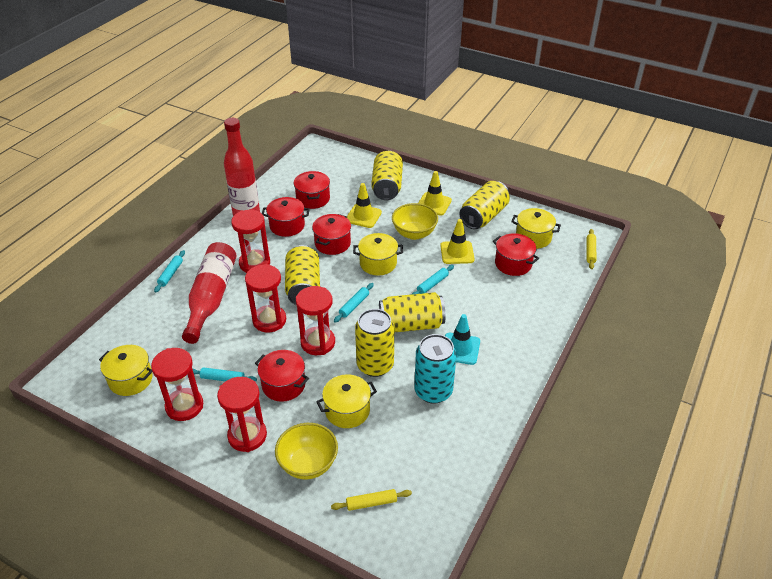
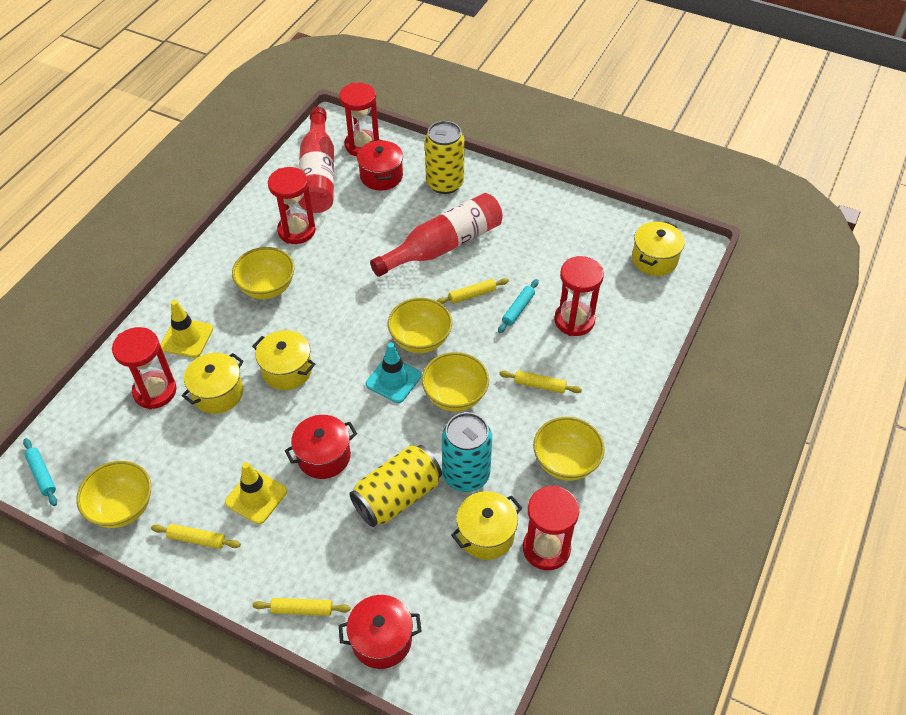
red pot: 5 -> 3
turquoise rolling pin: 4 -> 2
yellow bowl: 2 -> 5
yellow can: 5 -> 2
yellow rolling pin: 2 -> 4
yellow traffic cone: 3 -> 2

